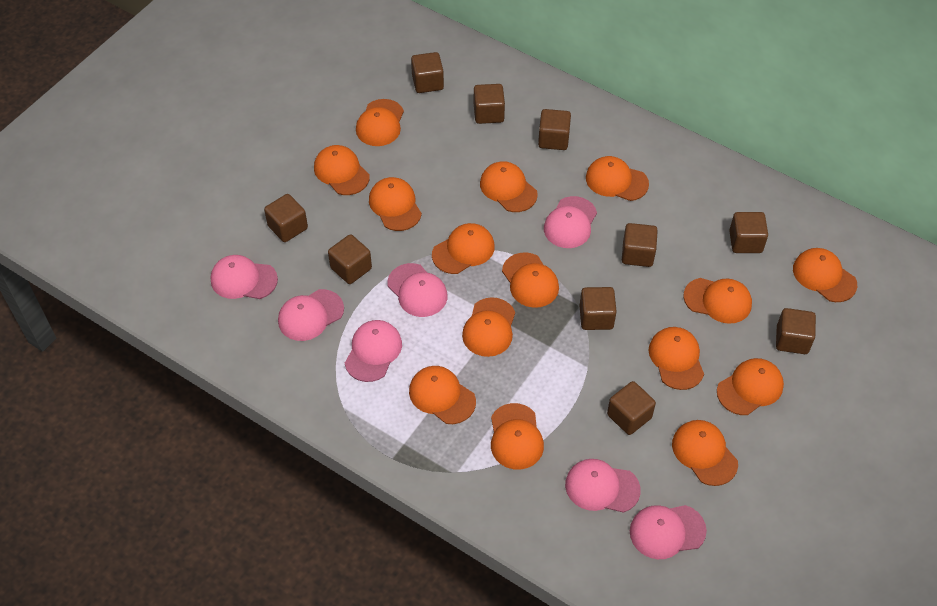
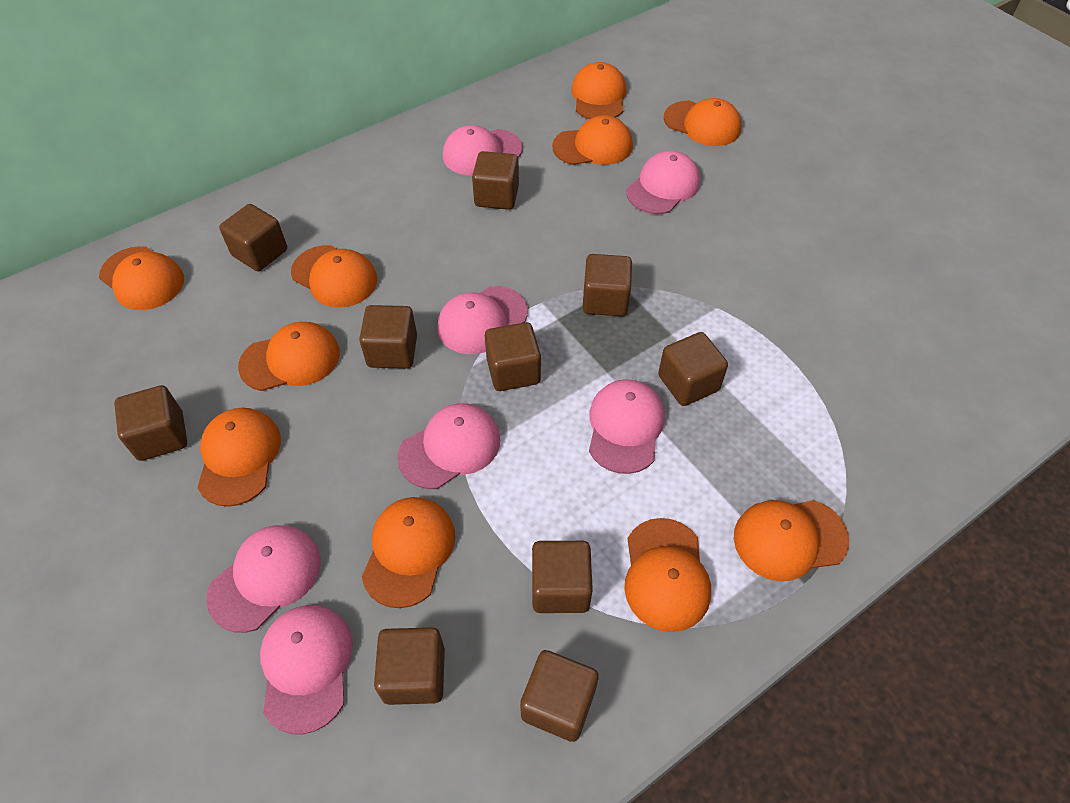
orange cap: 15 -> 10

